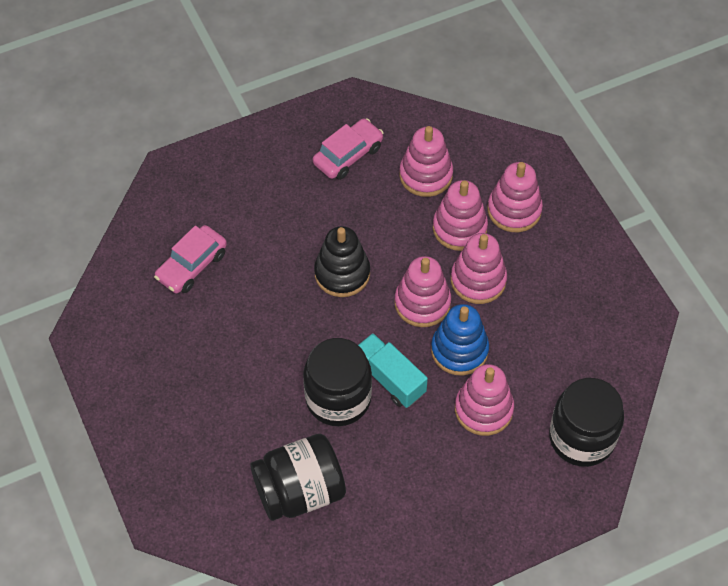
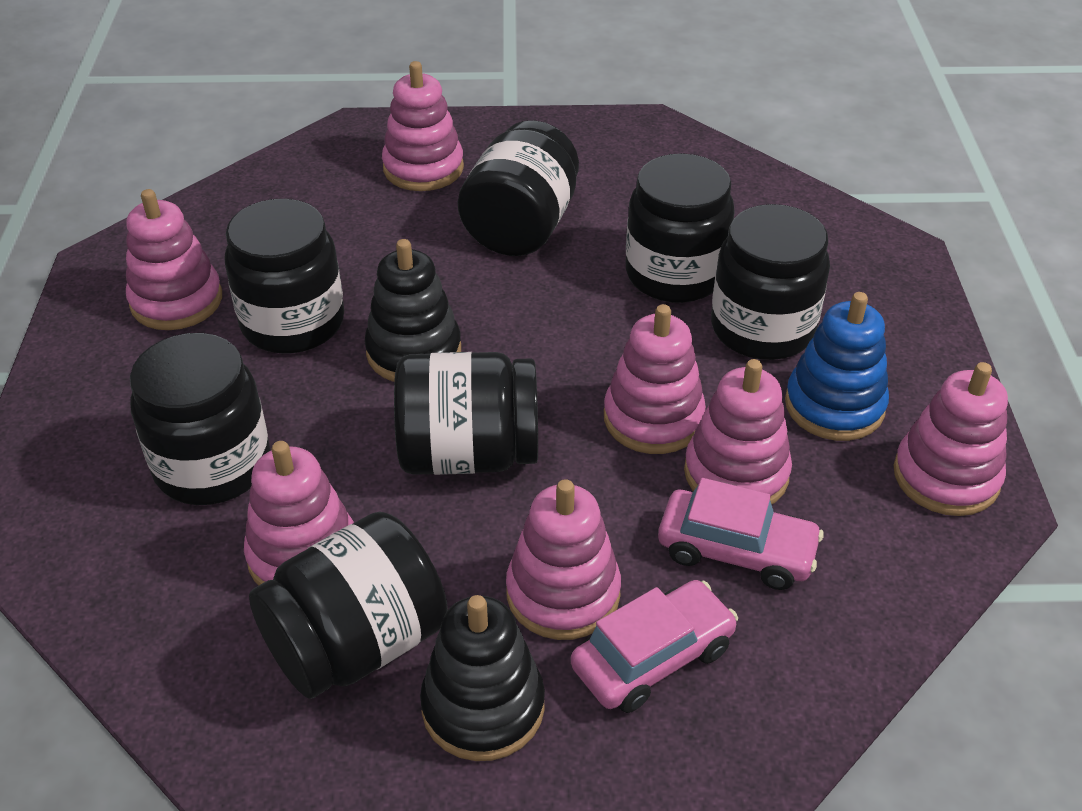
black jar: 3 -> 7
black stacking toy: 1 -> 2
pink stacking toy: 6 -> 7
turquoise truck: 1 -> 0

